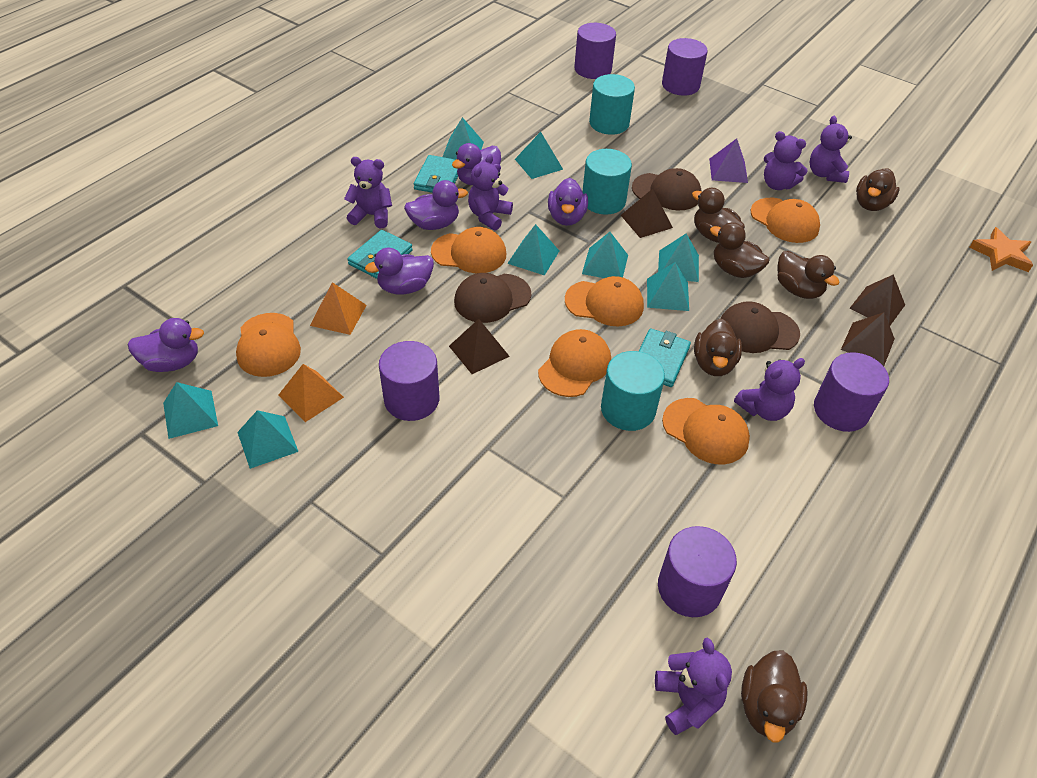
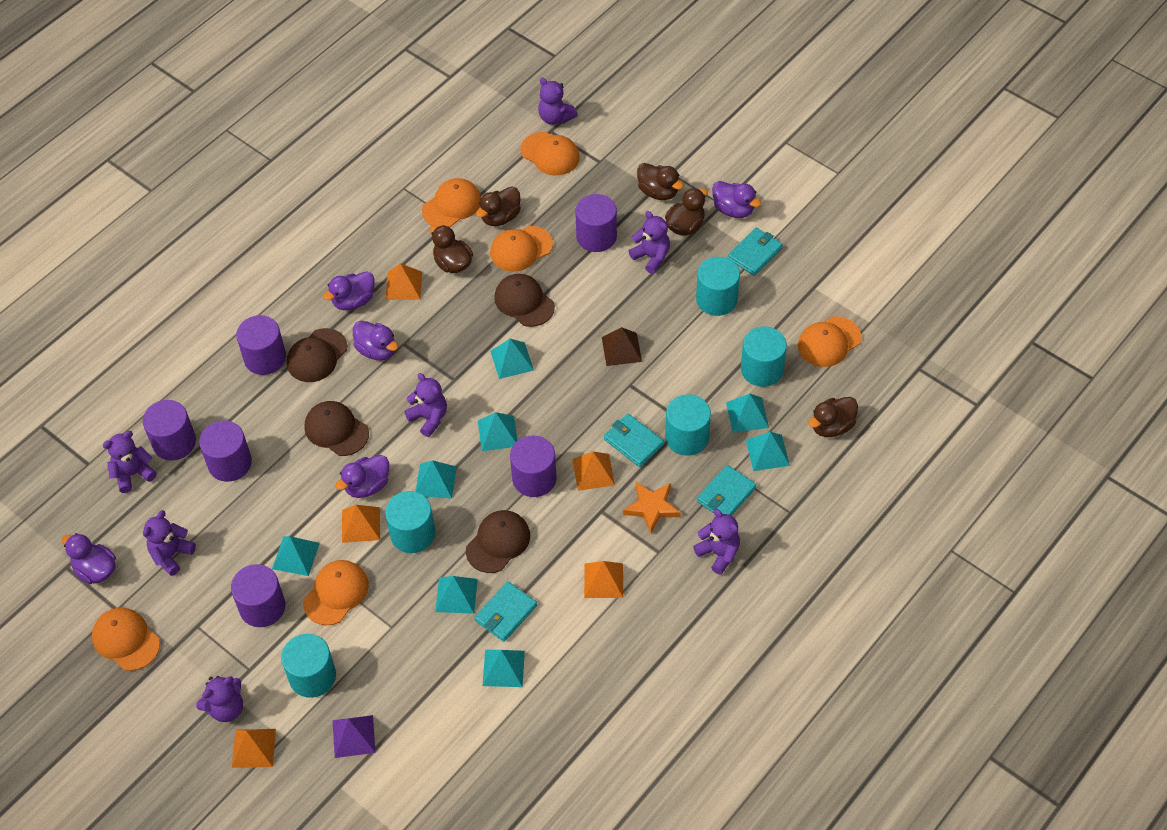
brown cap: 3 -> 4
brown duck: 6 -> 5
brown pyramid: 4 -> 1
orange pyramid: 2 -> 5
purple cylinder: 5 -> 6
purple teddy bear: 6 -> 7
turquoise cylinder: 3 -> 5
turquoise wallet: 3 -> 4

